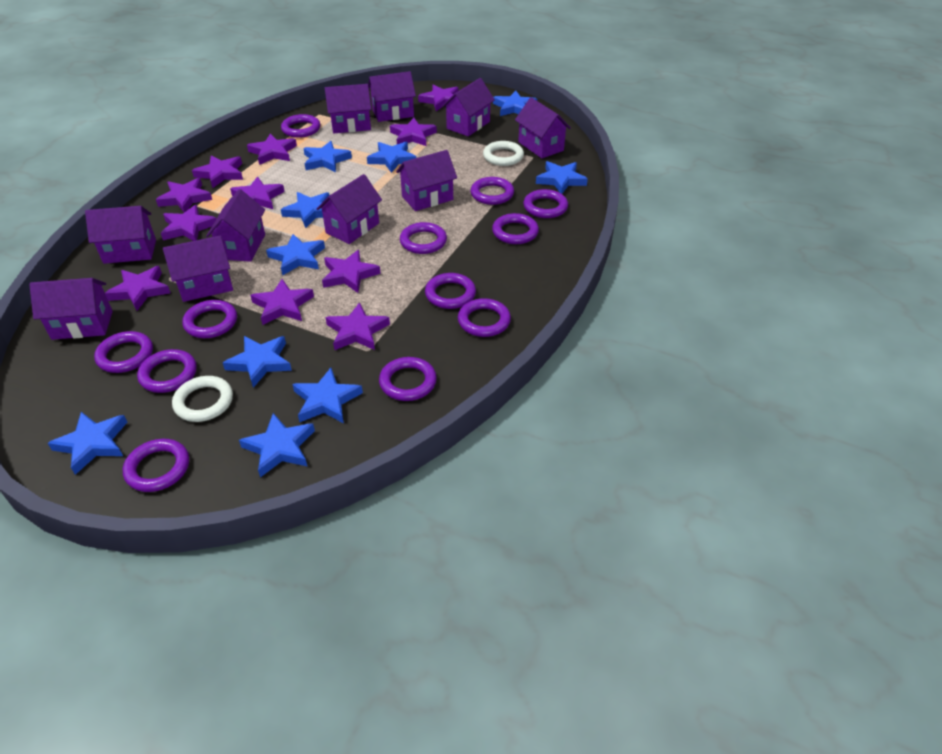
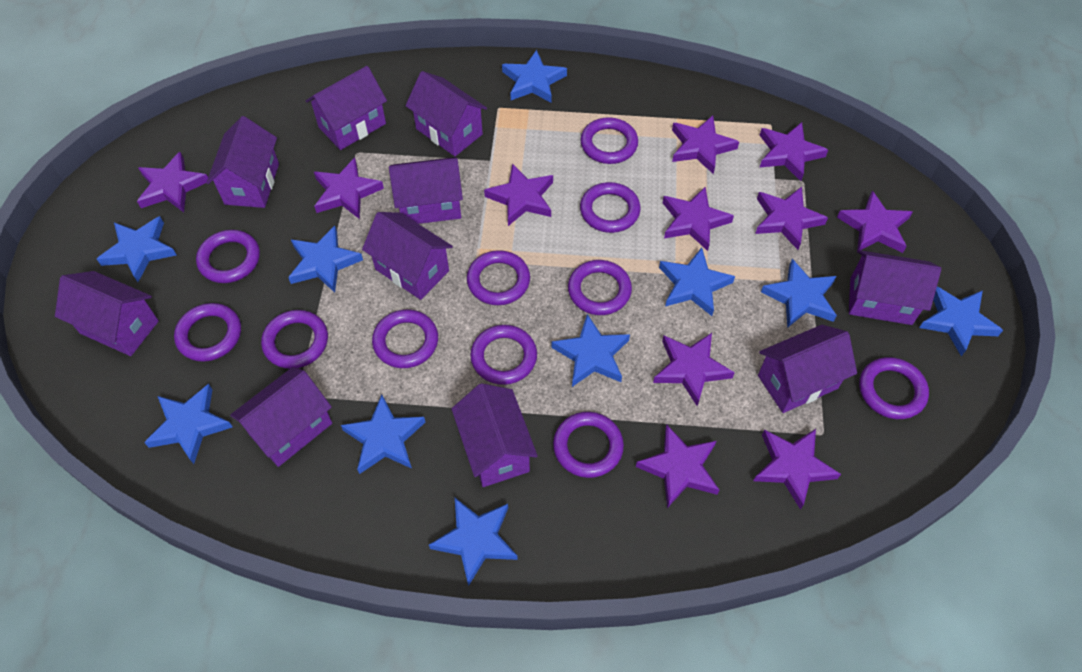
purple ring: 12 -> 11
white ring: 2 -> 0

